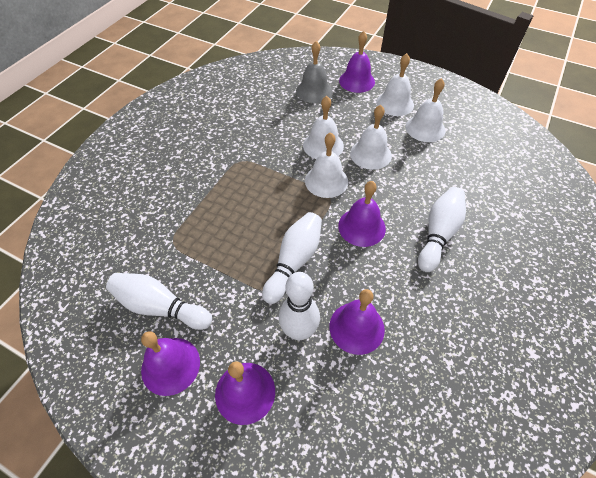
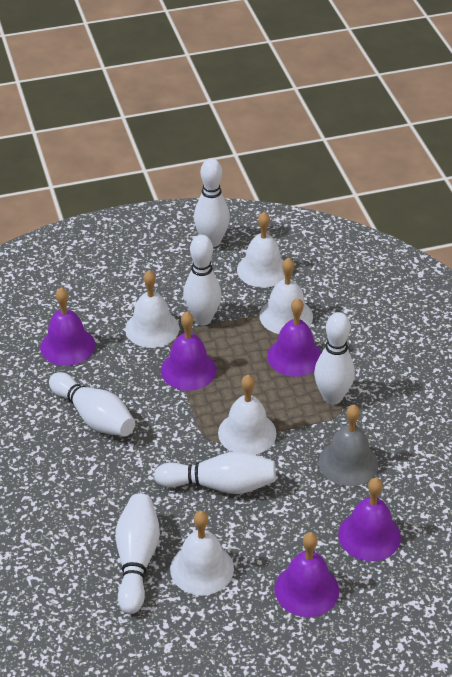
white bowling pin: 4 -> 6

